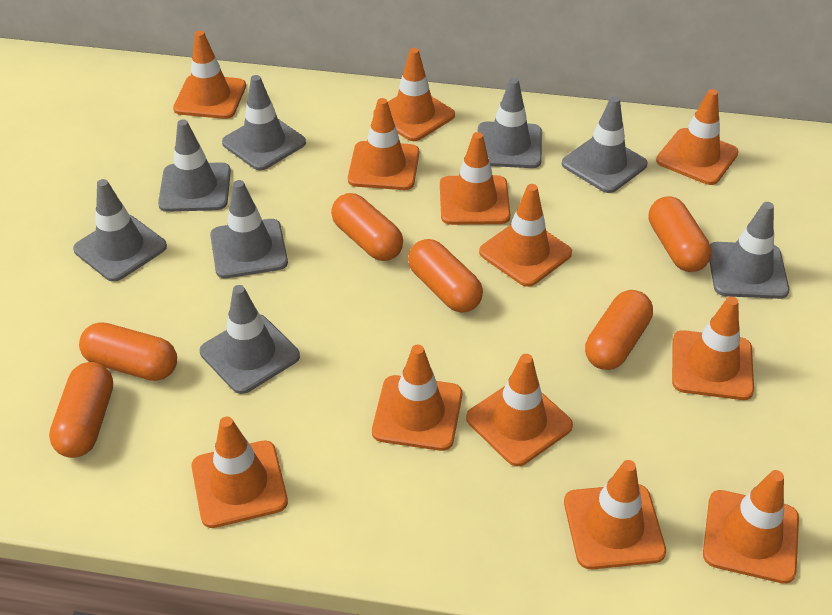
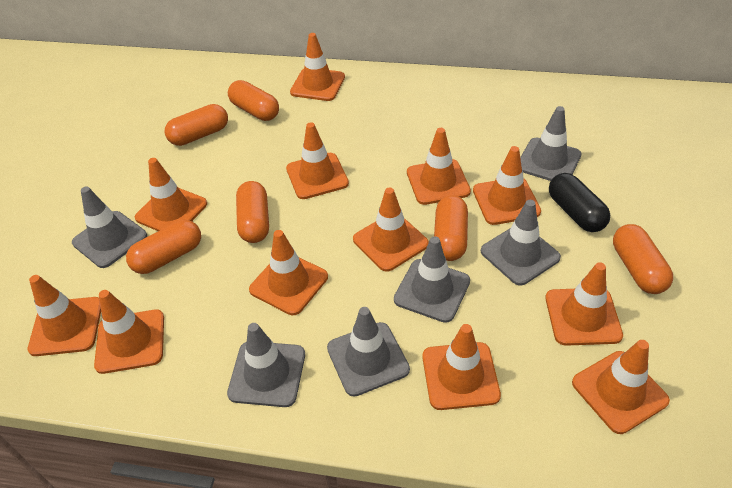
black capsule: 0 -> 1
grey traffic cone: 8 -> 6

